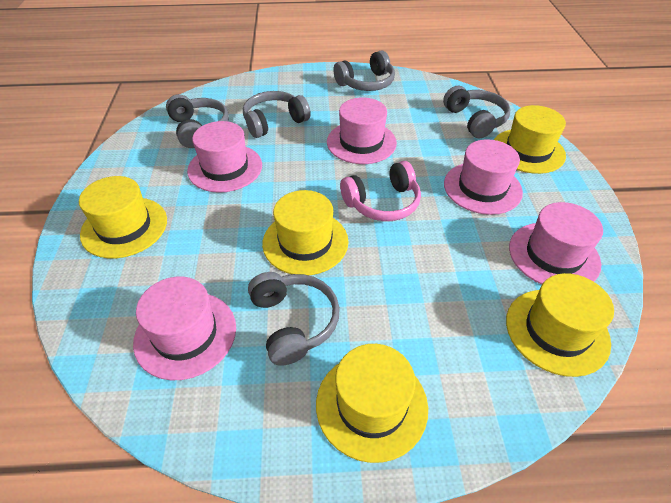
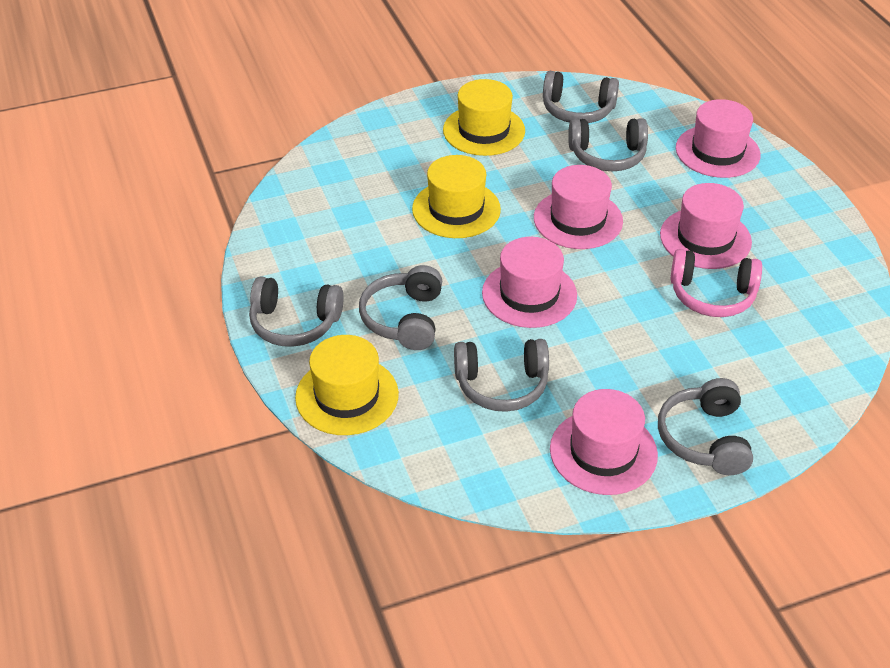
grey headphones: 5 -> 6
yellow hat: 5 -> 3

